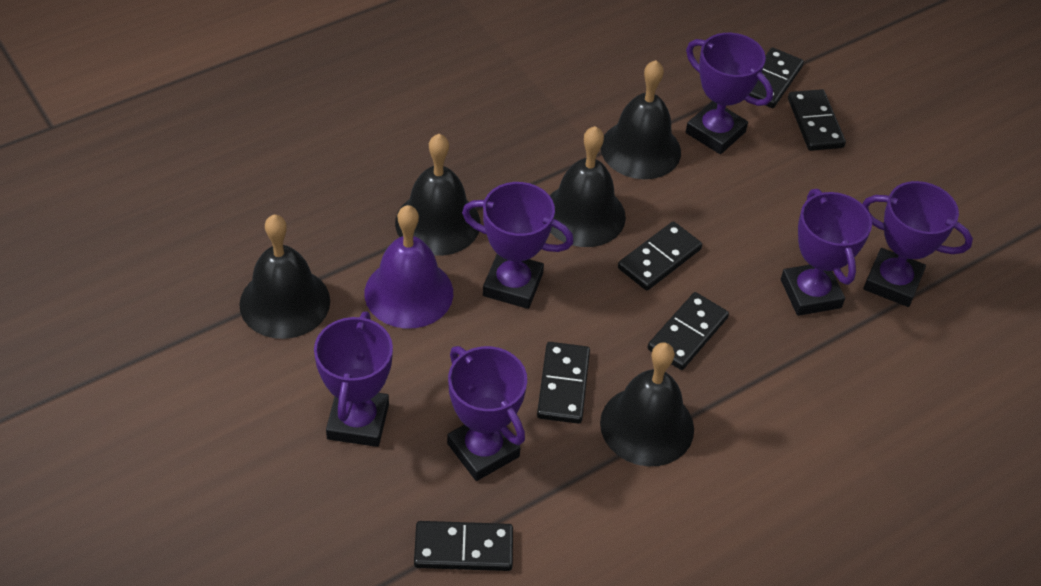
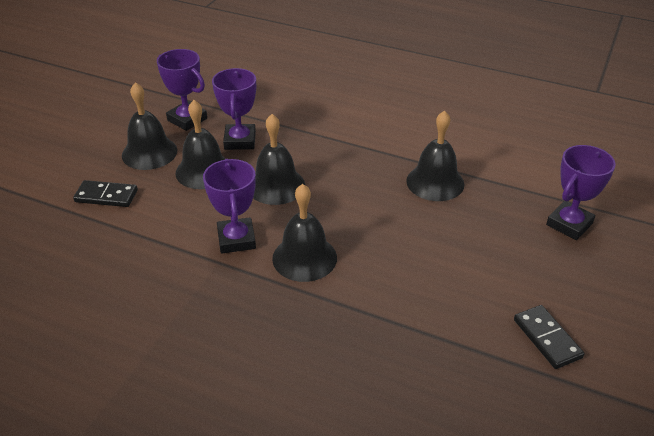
black domino: 6 -> 2
purple bell: 1 -> 0
purple trophy: 6 -> 4

